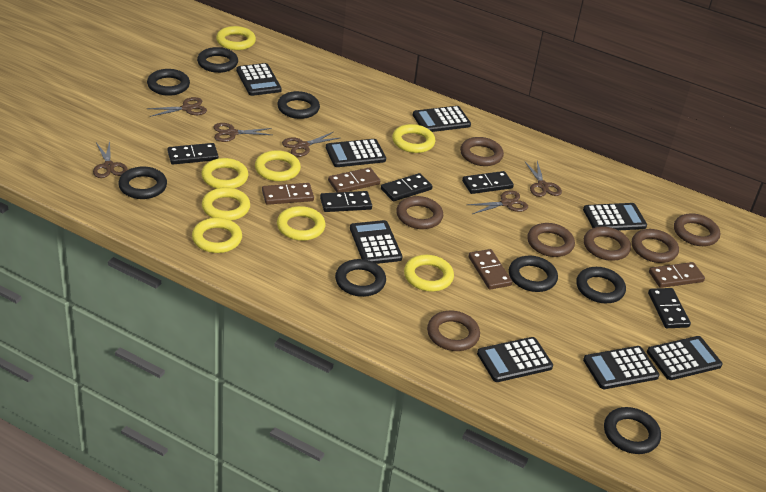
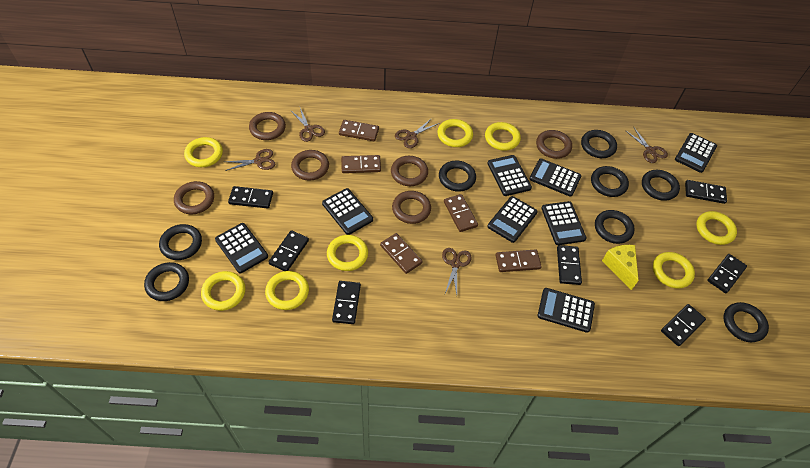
black domino: 5 -> 7
brown domino: 4 -> 5
brown ring: 7 -> 6
brown scissors: 6 -> 5
yellow cheese: 0 -> 1

